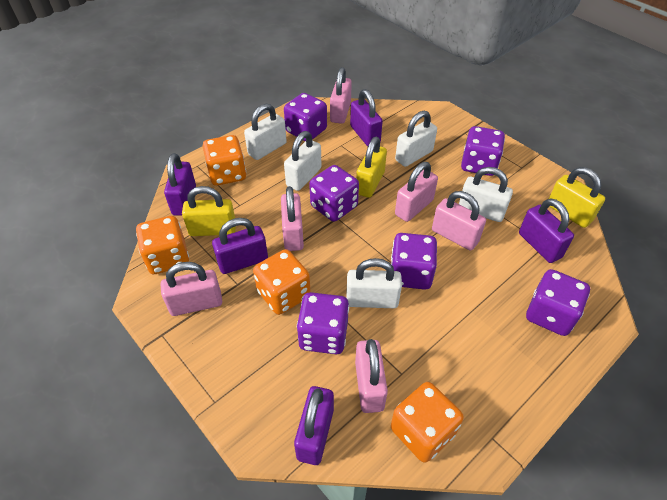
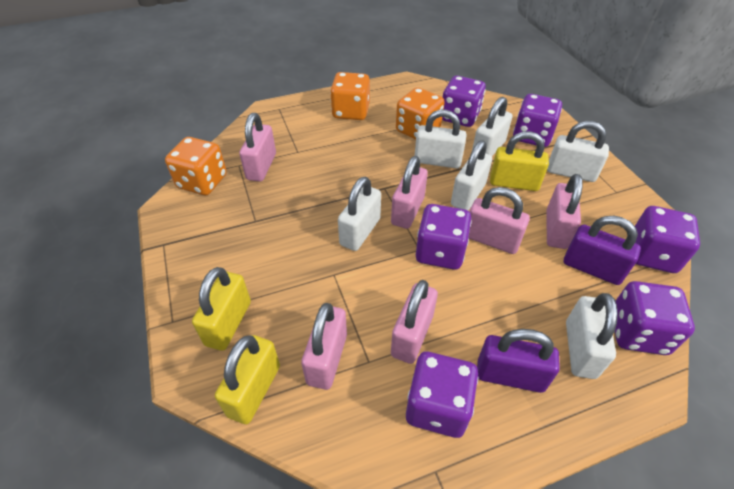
orange dice: 4 -> 3
purple padlock: 5 -> 2
white padlock: 5 -> 6

